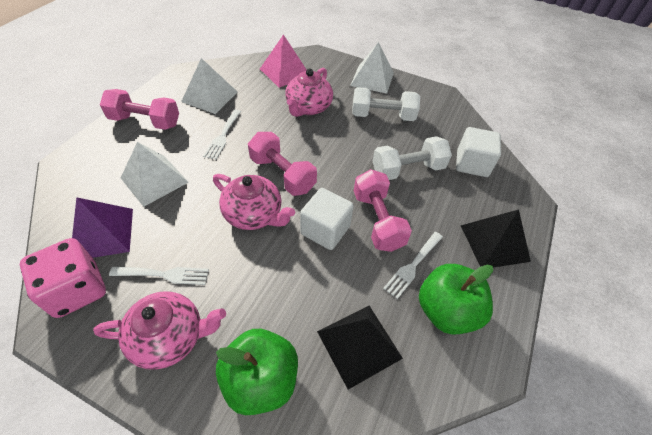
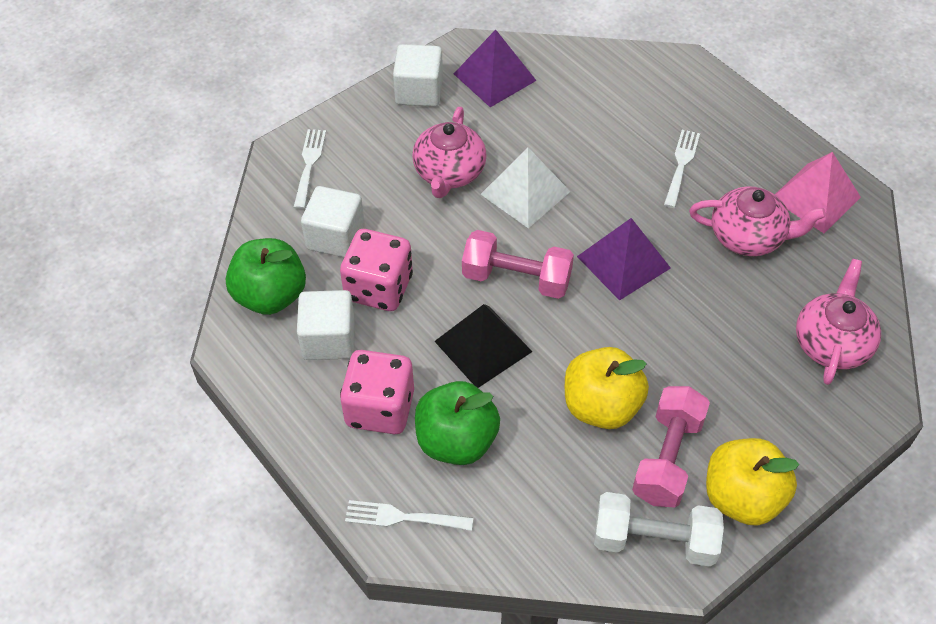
black pyramid: 2 -> 1
pink dice: 1 -> 2
pink dumbbell: 3 -> 2
purple pyramid: 1 -> 2
white cube: 2 -> 3
white dumbbell: 2 -> 1
white pyramid: 3 -> 1
yellow apple: 0 -> 2

